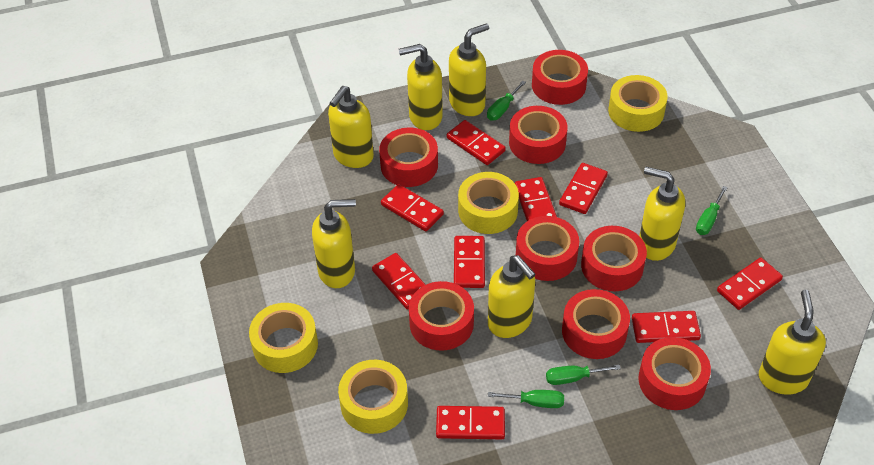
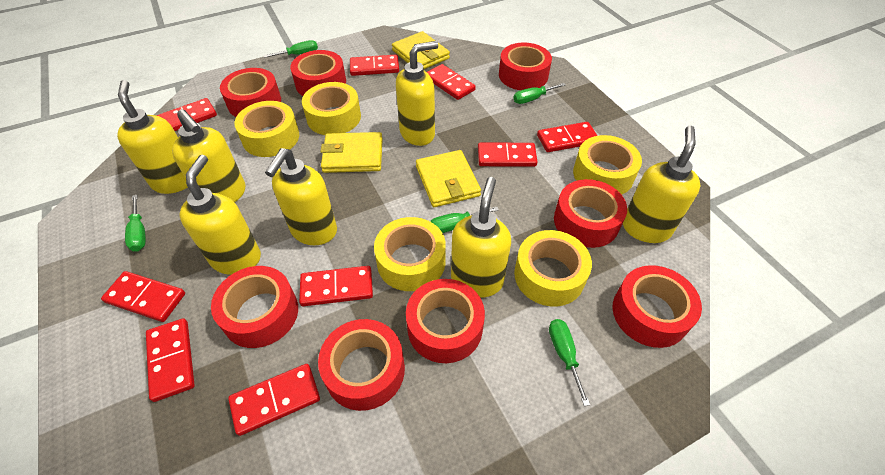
green screwdriver: 4 -> 5
yellow tape: 4 -> 5
yellow wallet: 0 -> 3

